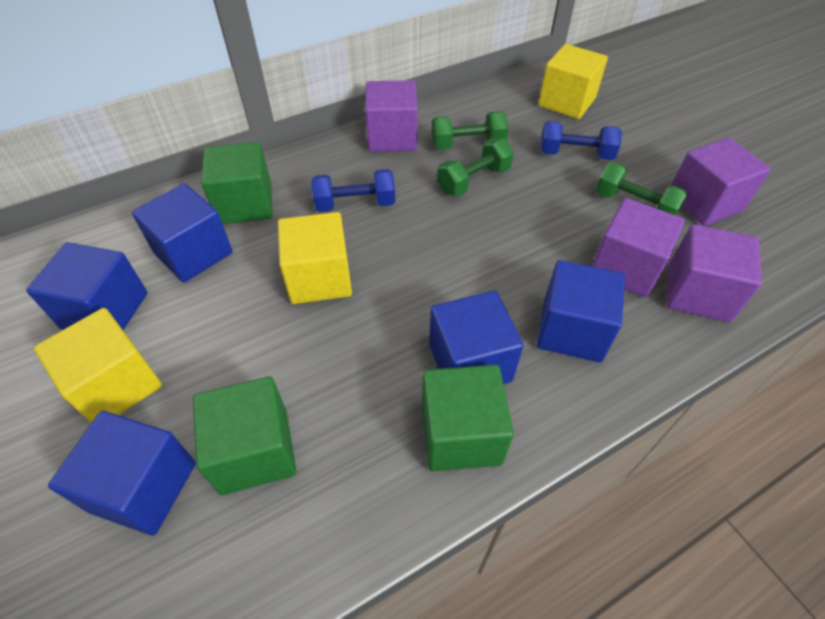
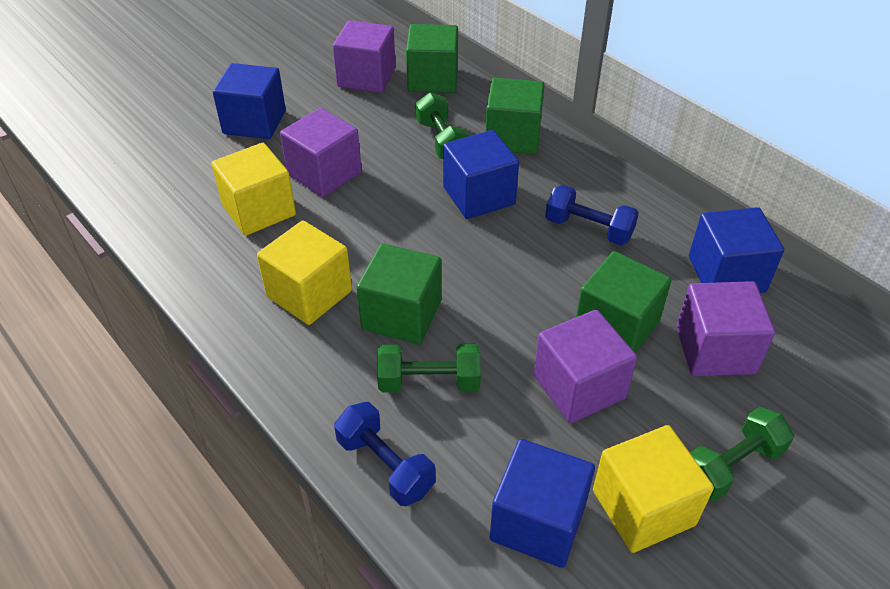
blue cube: 5 -> 4
green cube: 3 -> 4

